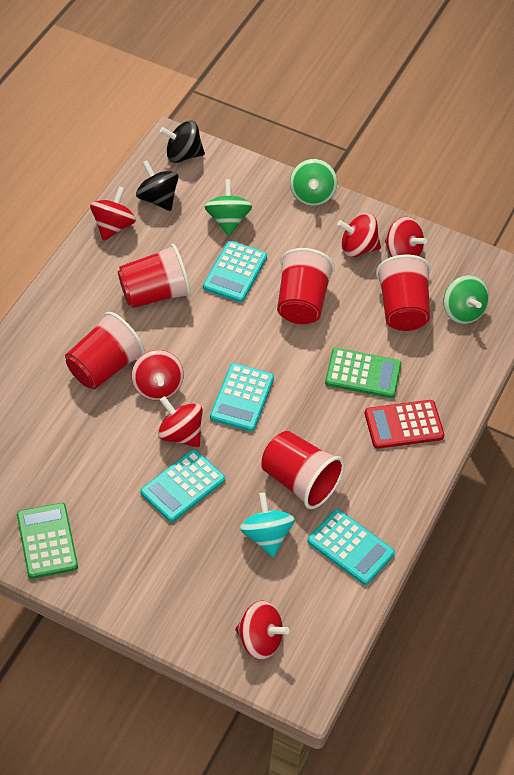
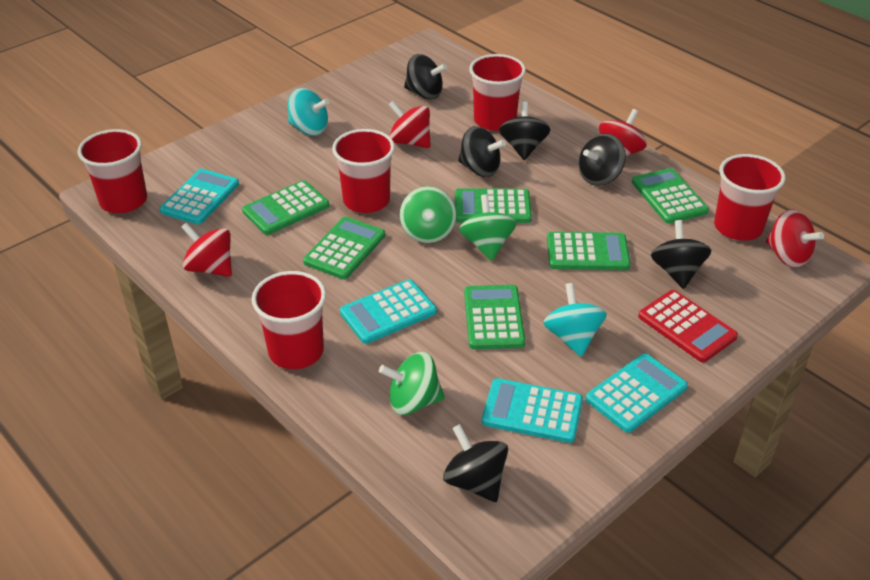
black spinning top: 2 -> 6
green calculator: 2 -> 6
red spinning top: 6 -> 4
turquoise spinning top: 1 -> 2

